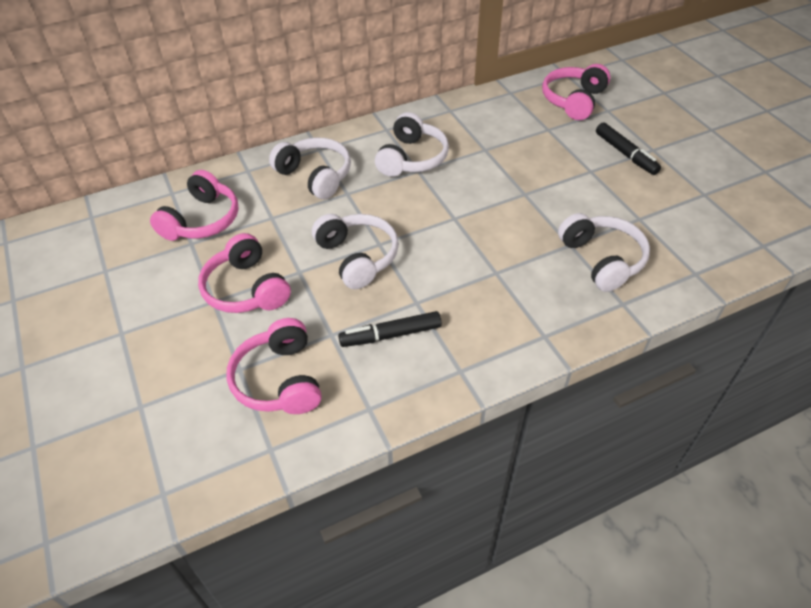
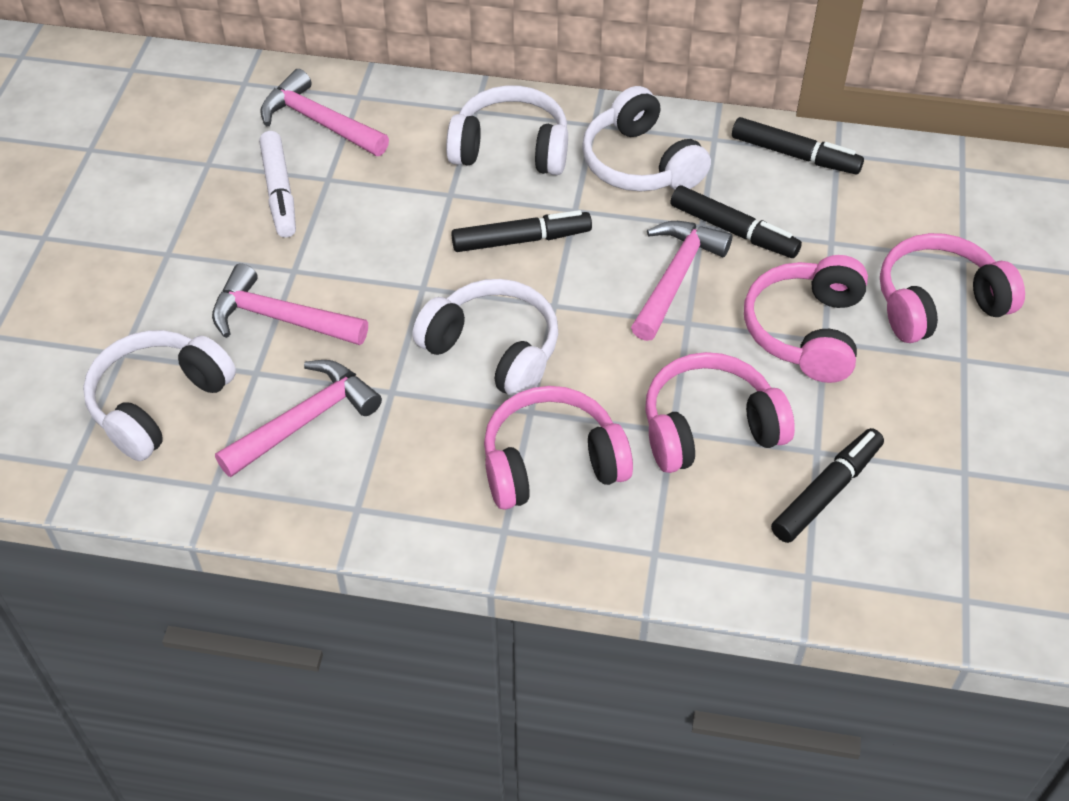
black marker: 2 -> 4
pink hammer: 0 -> 4
white marker: 0 -> 1

